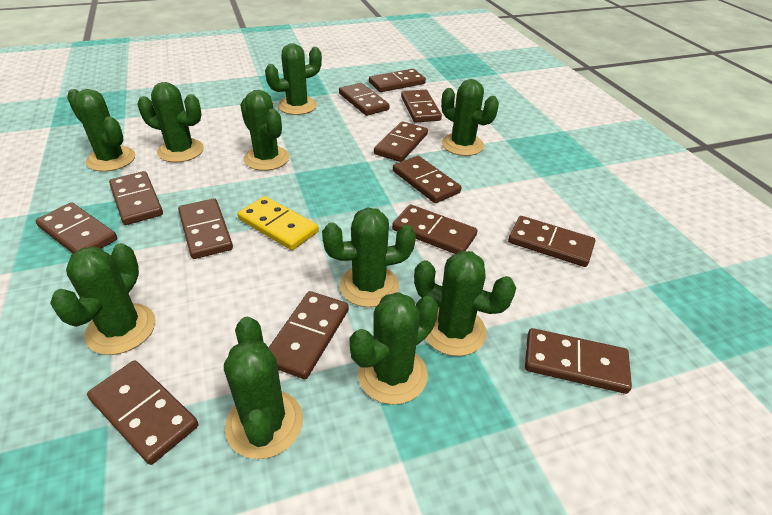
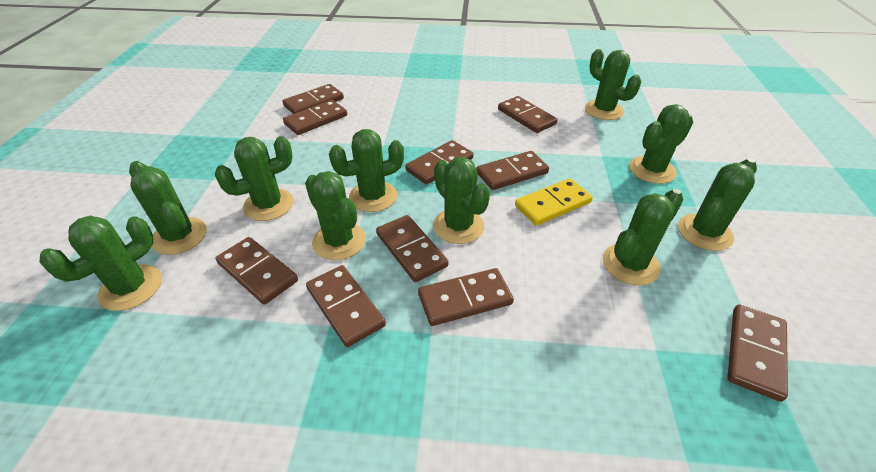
brown domino: 13 -> 10

